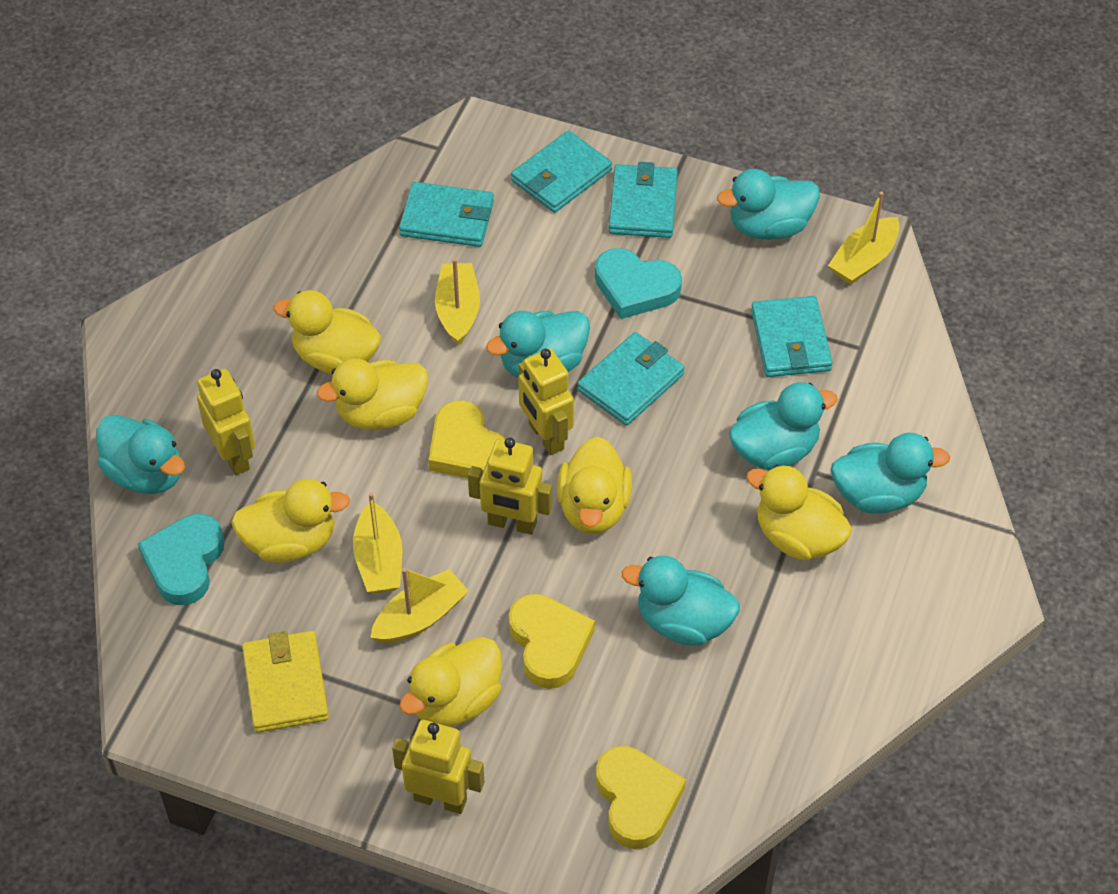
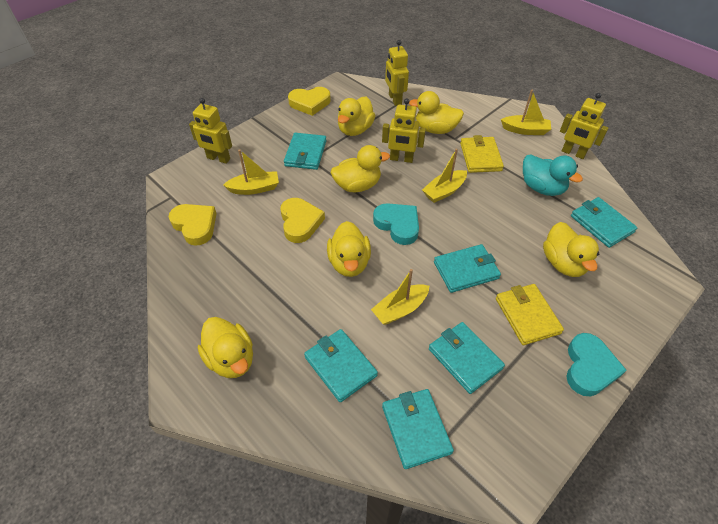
turquoise duck: 6 -> 1
turquoise wallet: 5 -> 6
yellow wallet: 1 -> 2

